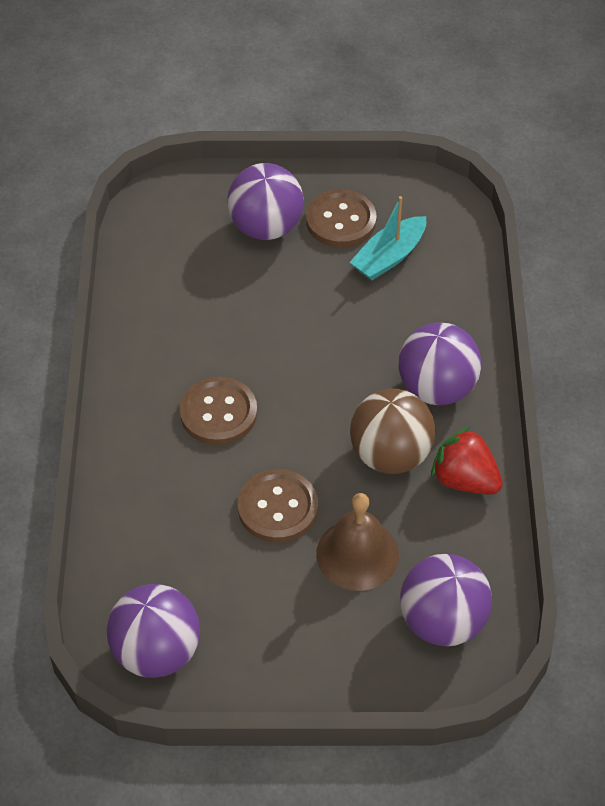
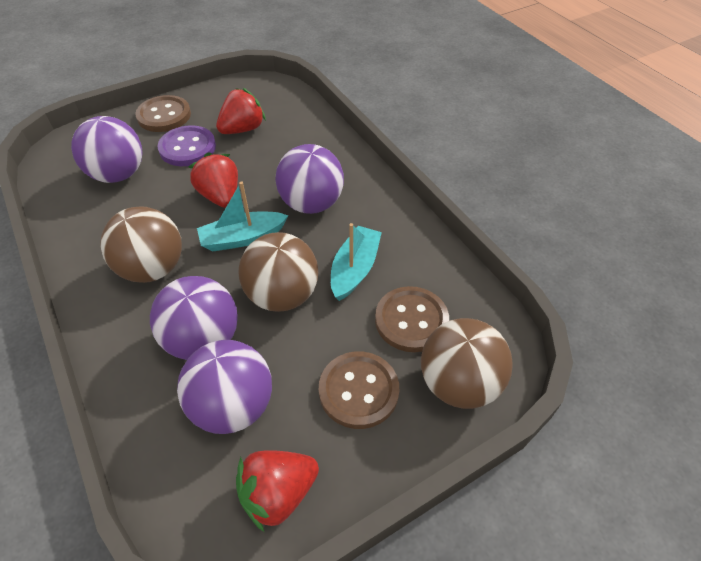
brown ball: 1 -> 3
brown bell: 1 -> 0
purple button: 0 -> 1
red strawberry: 1 -> 3
turquoise boat: 1 -> 2

